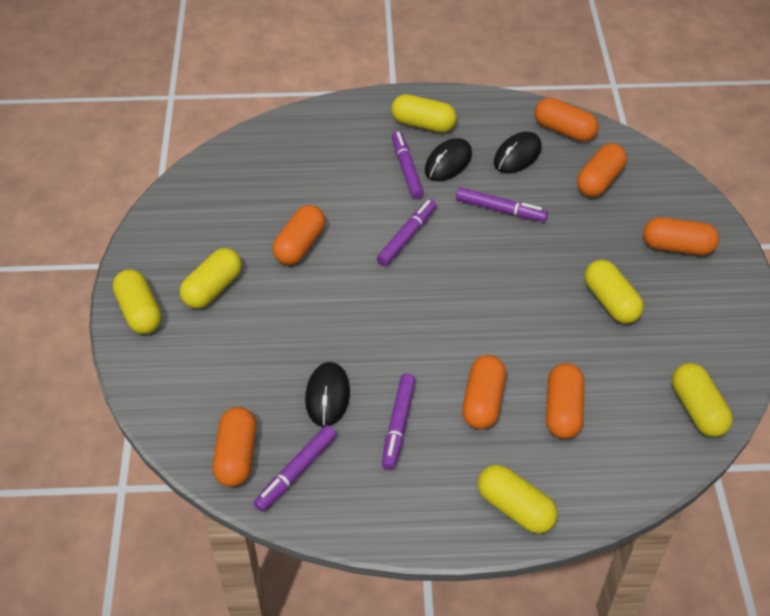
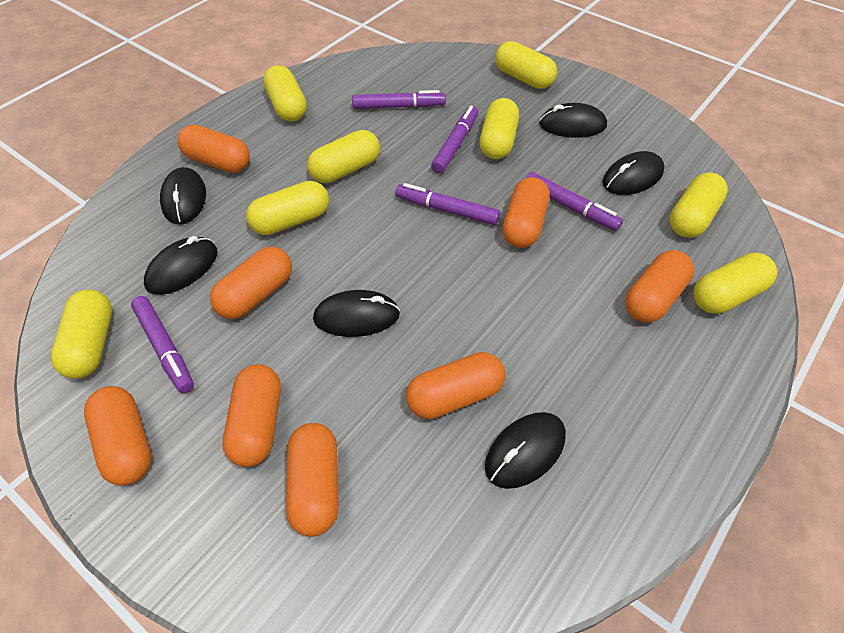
black mouse: 3 -> 6
orange capsule: 7 -> 8
yellow capsule: 6 -> 8

